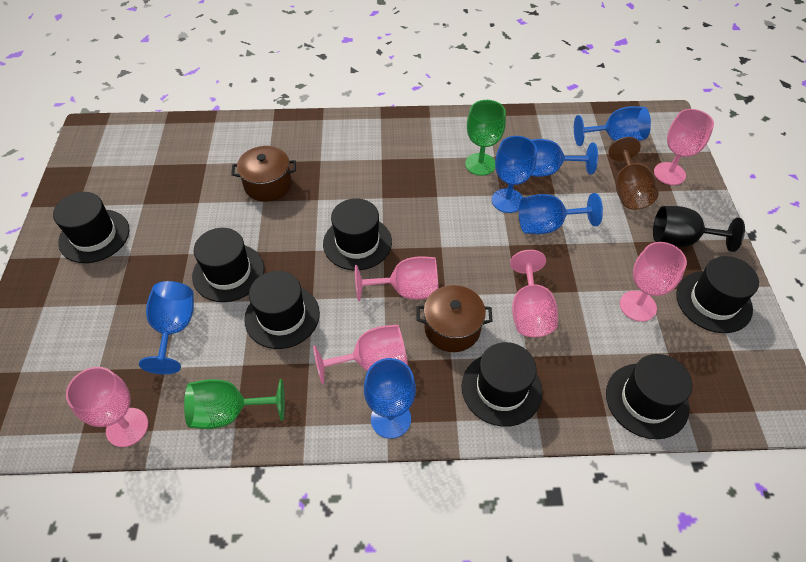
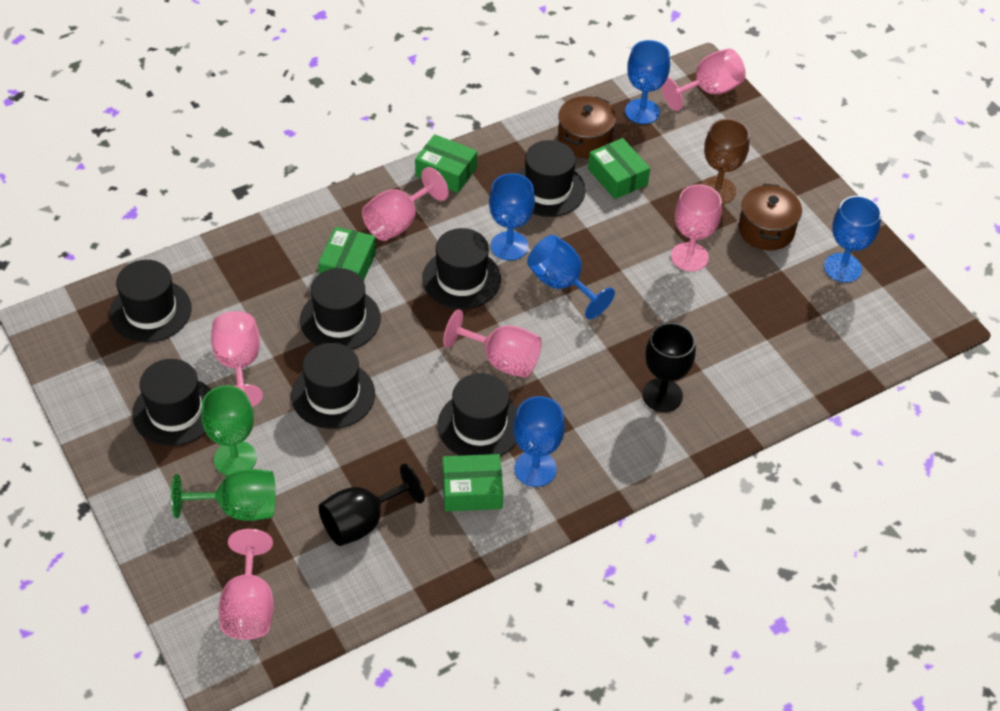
black goblet: 1 -> 2
blue goblet: 6 -> 5
green box: 0 -> 4

